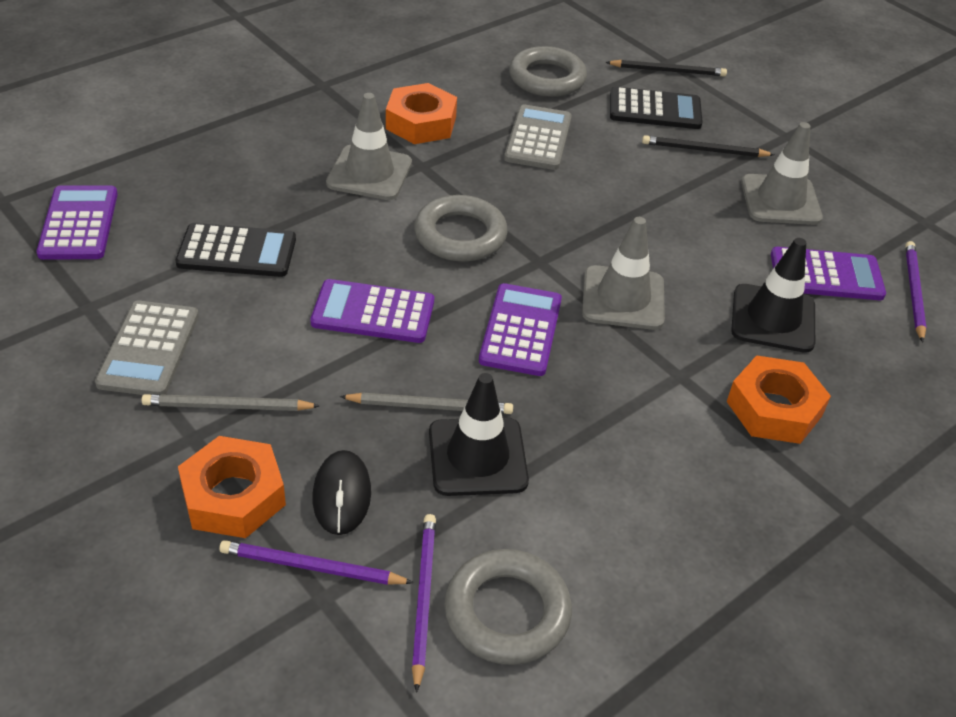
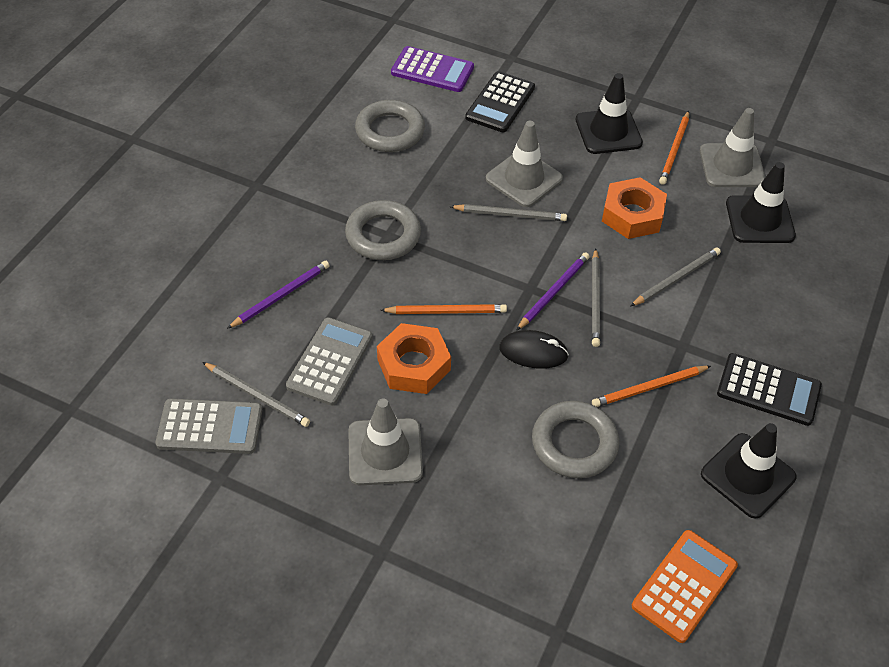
black pencil: 2 -> 0
black traffic cone: 2 -> 3
grey pencil: 2 -> 4
orange calculator: 0 -> 1
orange nut: 3 -> 2
orange pencil: 0 -> 3
purple calculator: 4 -> 1
purple pencil: 3 -> 2

